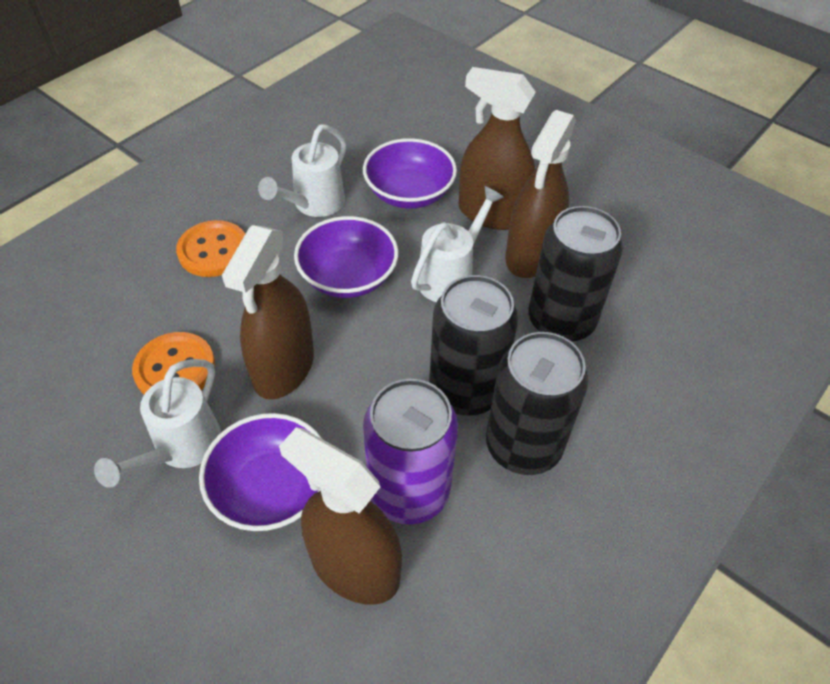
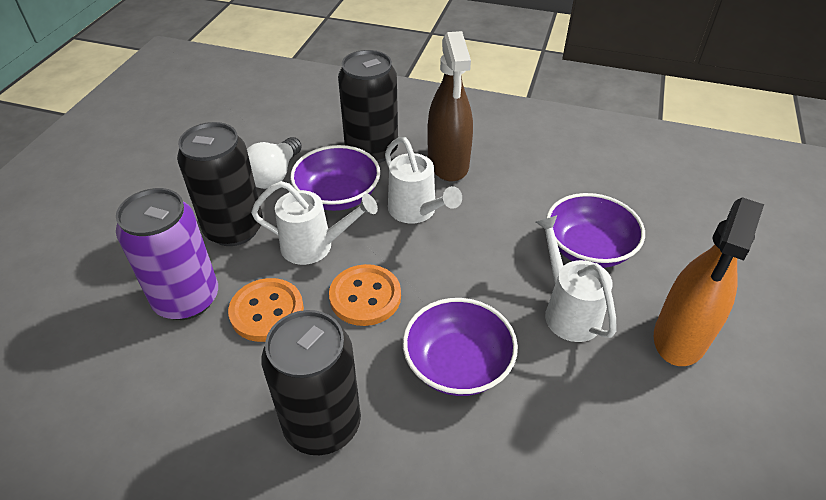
brown spray bottle: 4 -> 1
orange spray bottle: 0 -> 1
white light bulb: 0 -> 1

